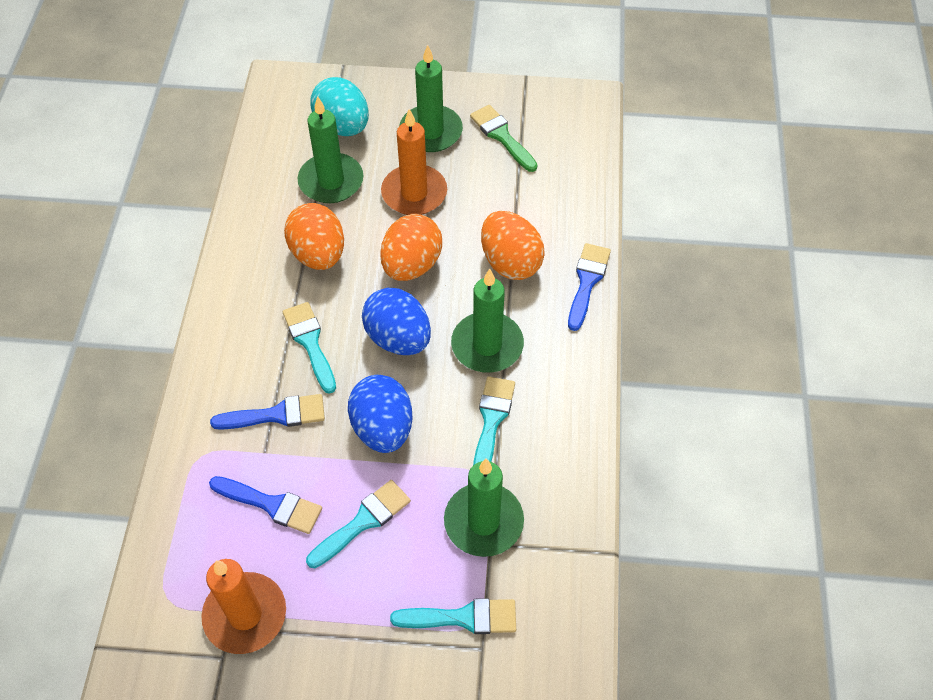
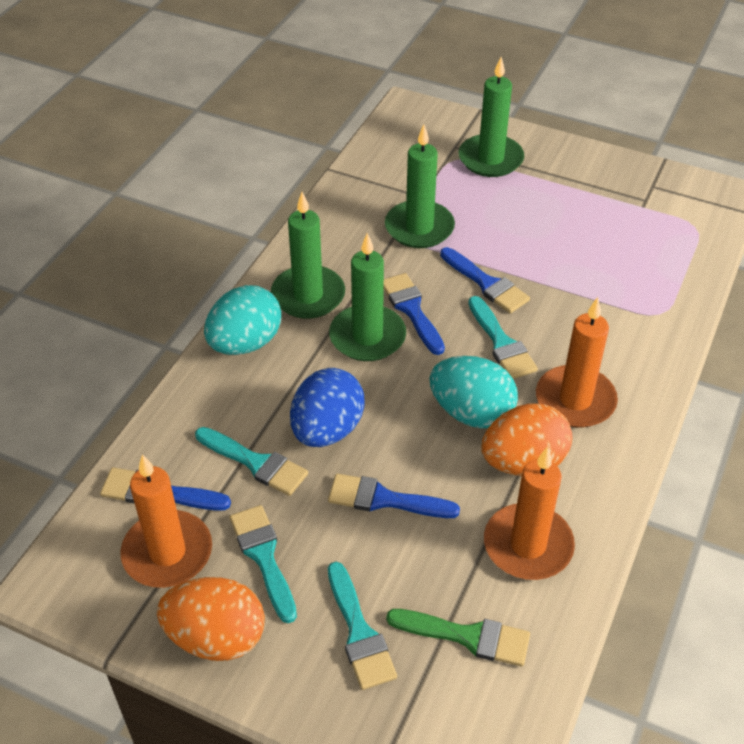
blue brush: 3 -> 4
blue egg: 2 -> 1
orange candle: 2 -> 3
orange egg: 3 -> 2
turquoise egg: 1 -> 2

